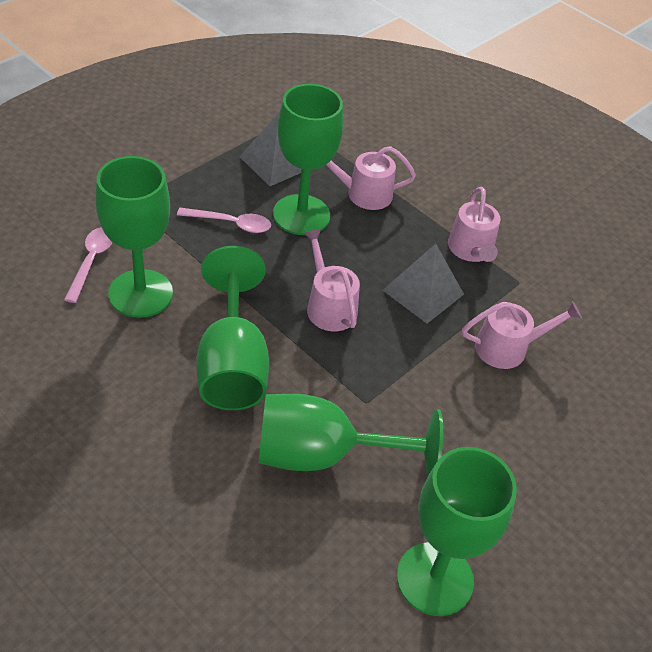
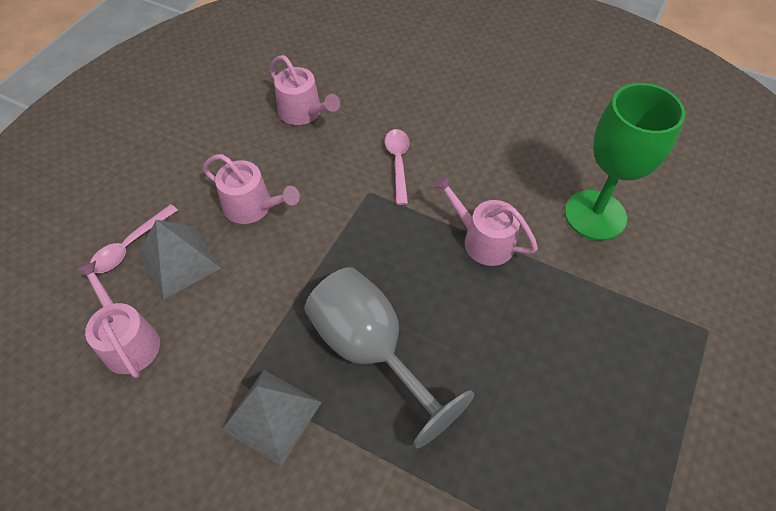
green goblet: 5 -> 1
grey goblet: 0 -> 1

